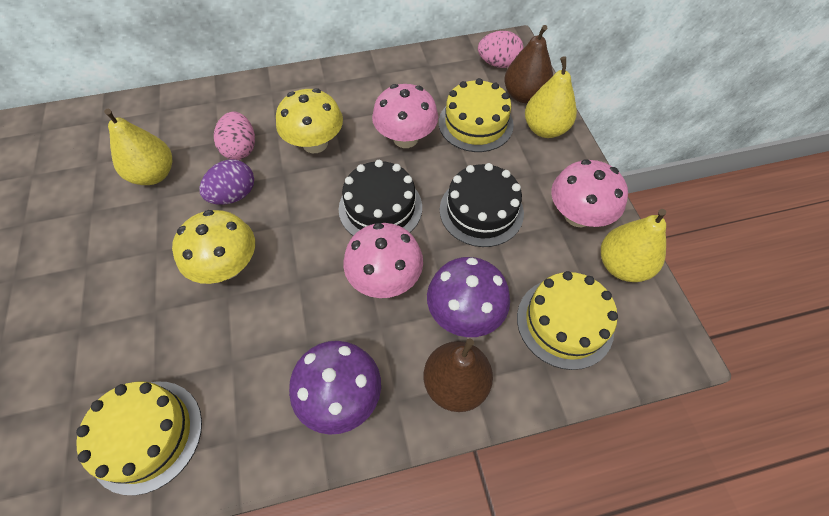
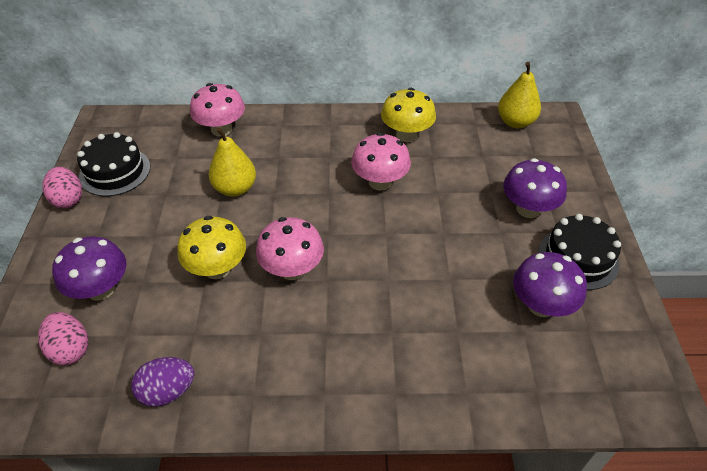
brown pear: 2 -> 0
purple mushroom: 2 -> 3
yellow cake: 3 -> 0
yellow pear: 3 -> 2

